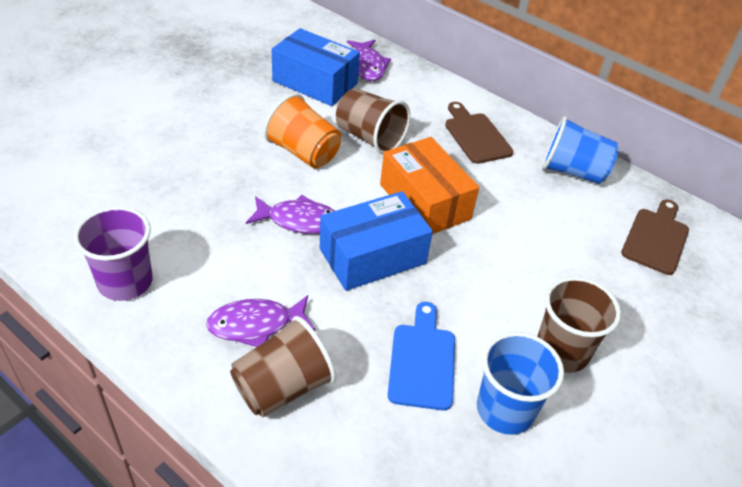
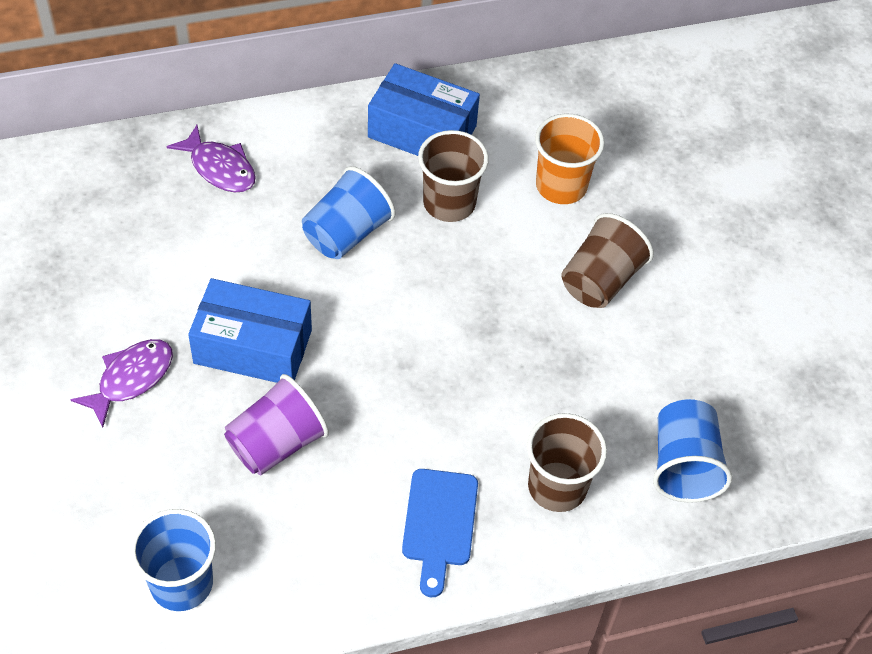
blue cup: 2 -> 3
brown cutting board: 2 -> 0
orange box: 1 -> 0
purple fish: 3 -> 2

